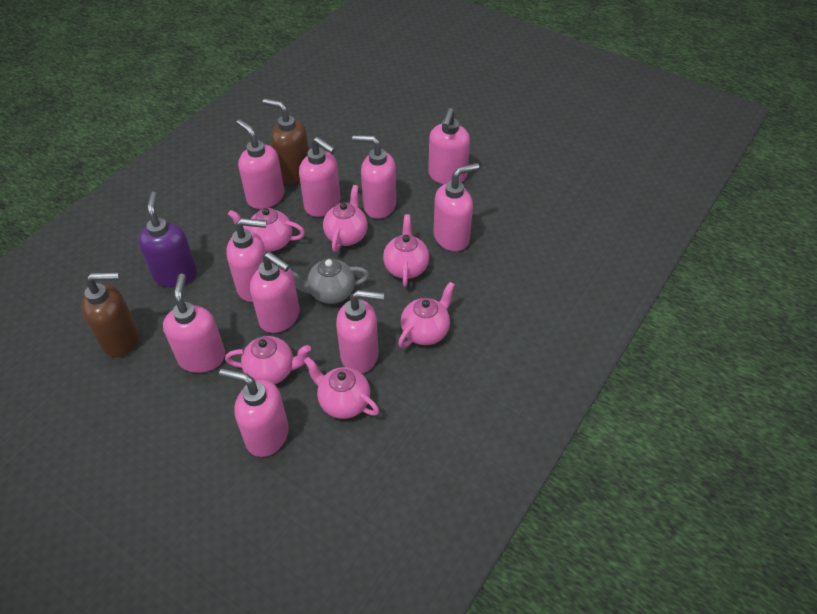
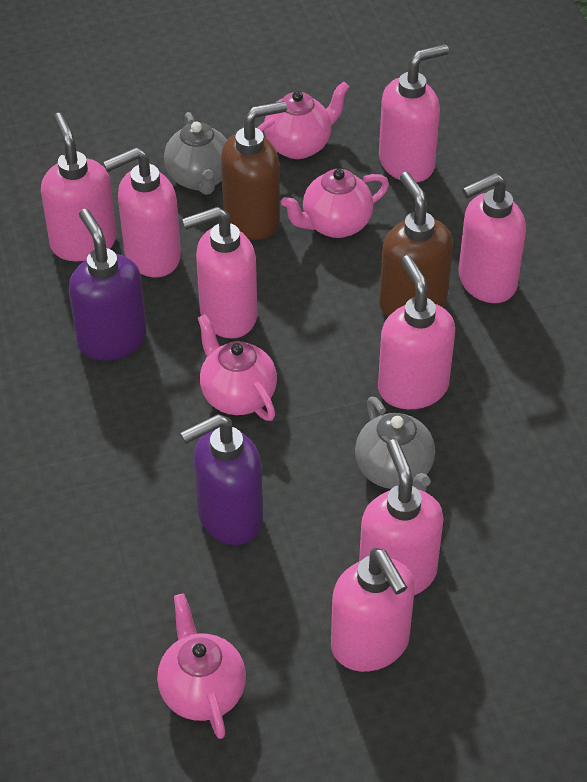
grey teapot: 1 -> 2
pink soap dispenser: 10 -> 8
pink teapot: 6 -> 4
purple soap dispenser: 1 -> 2

